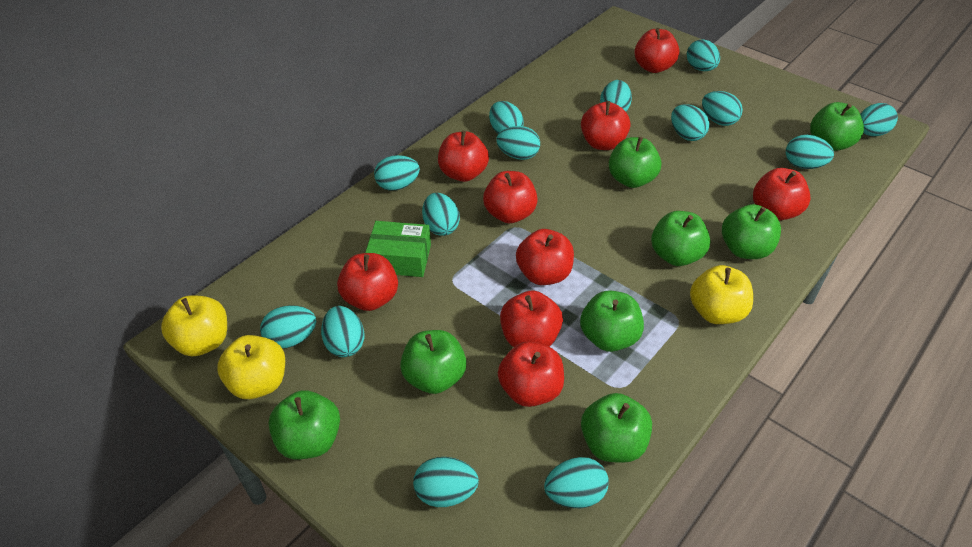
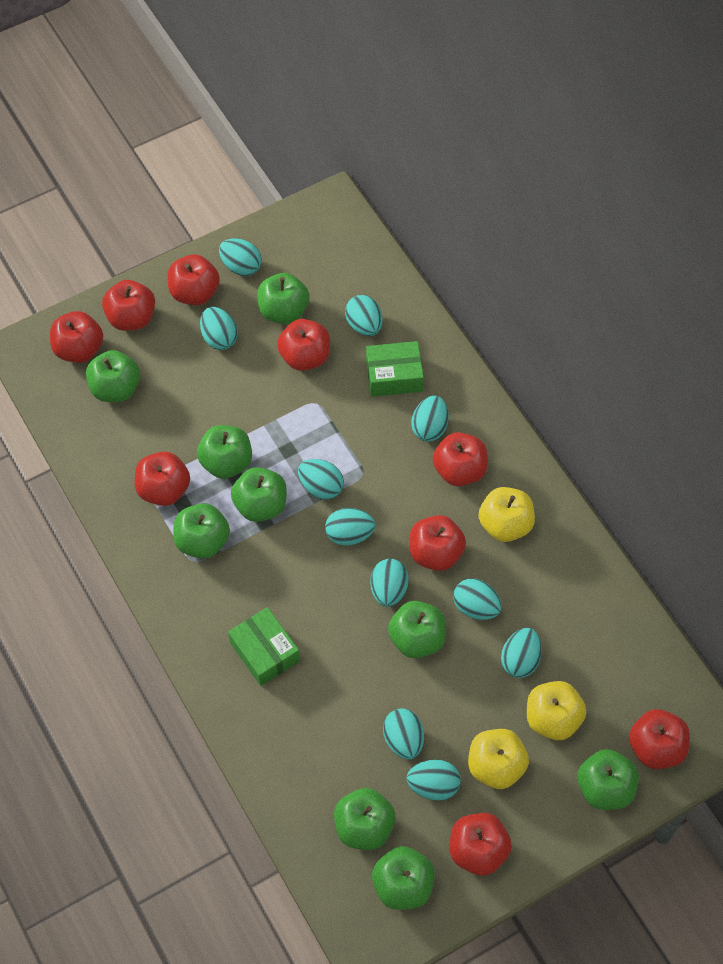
green apple: 8 -> 9
green box: 1 -> 2
turquoise egg: 14 -> 11

